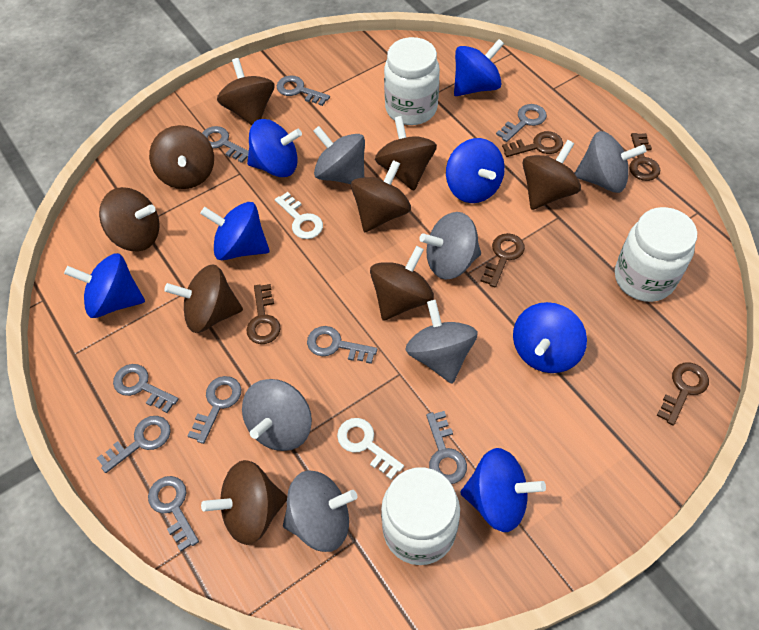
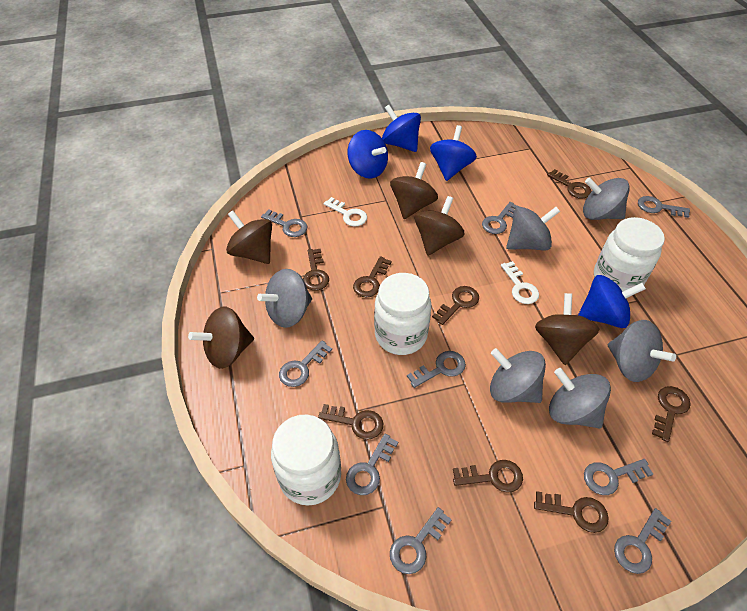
blue spinning top: 7 -> 4
brown key: 5 -> 8
brown spinning top: 9 -> 5

